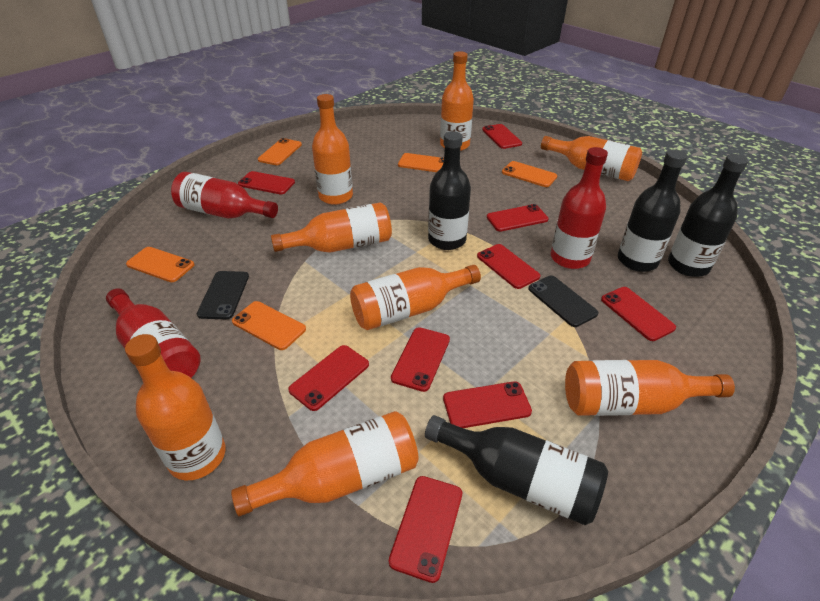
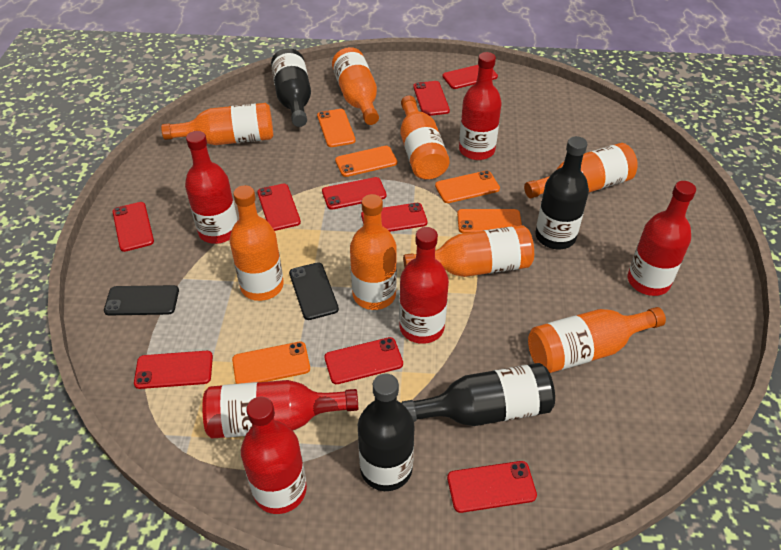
red bottle: 3 -> 6

